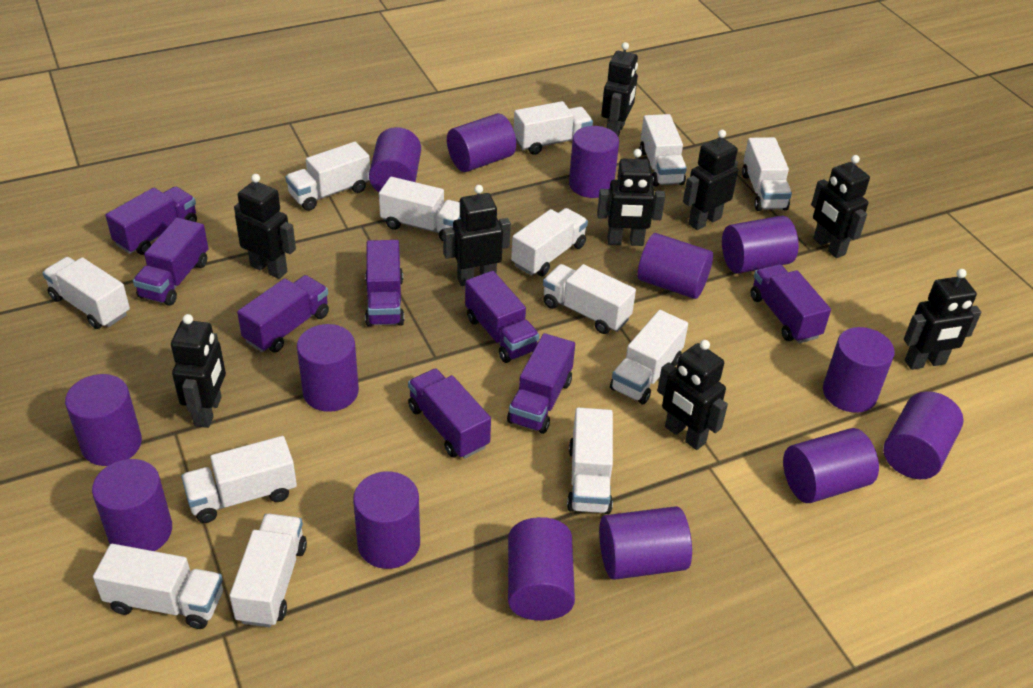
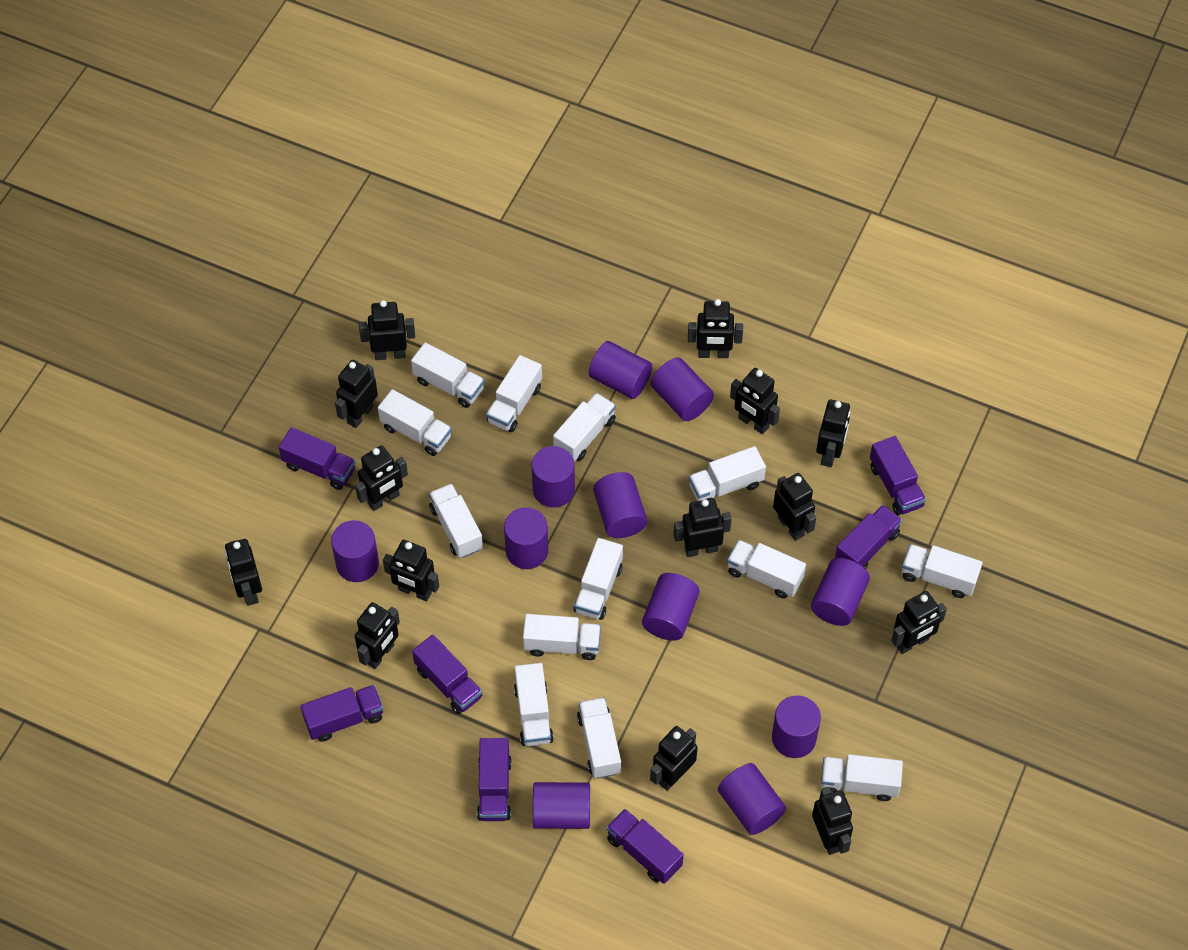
black robot: 9 -> 14
purple cylinder: 14 -> 11
purple truck: 8 -> 7

